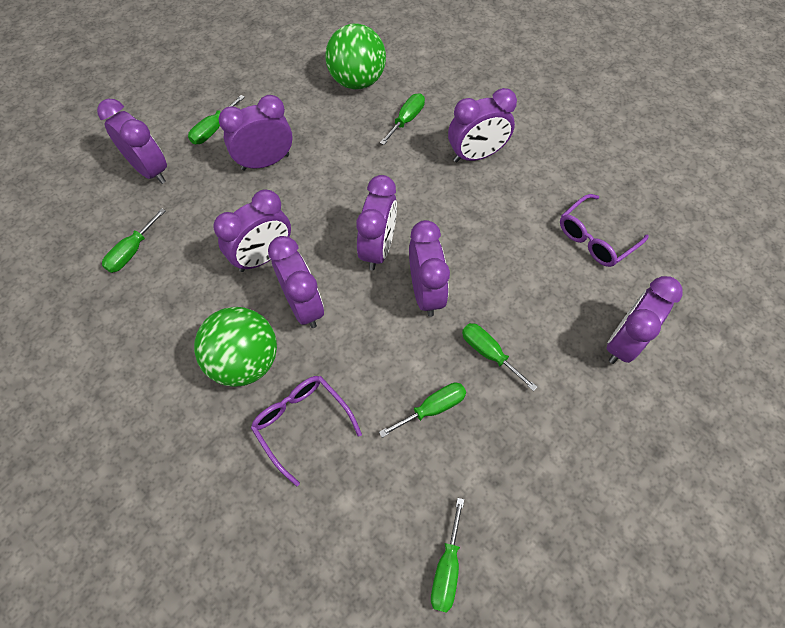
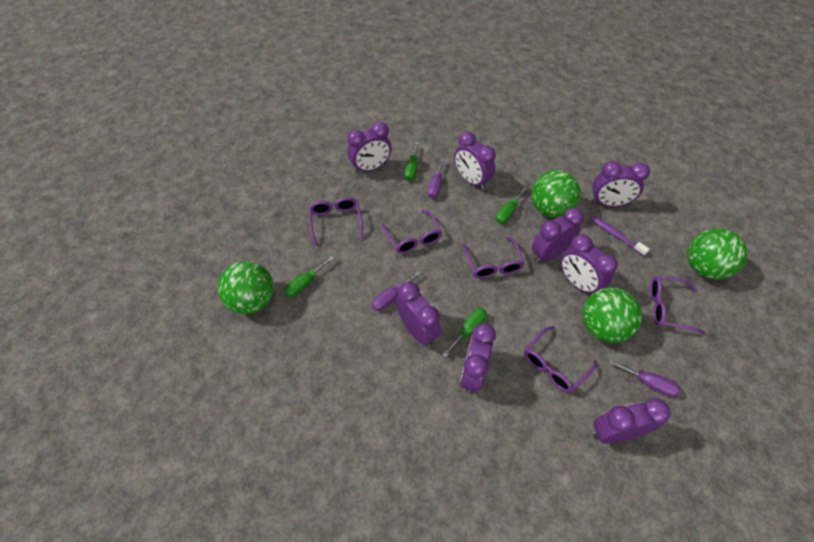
green ball: 2 -> 4
green screwdriver: 6 -> 4
purple glasses: 2 -> 5
purple screwdriver: 0 -> 3
purple toothbrush: 0 -> 1

